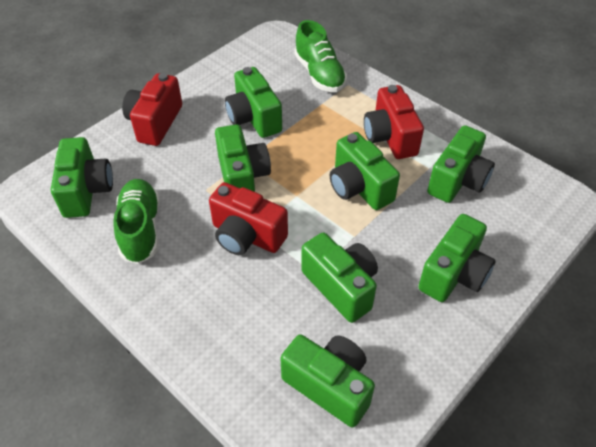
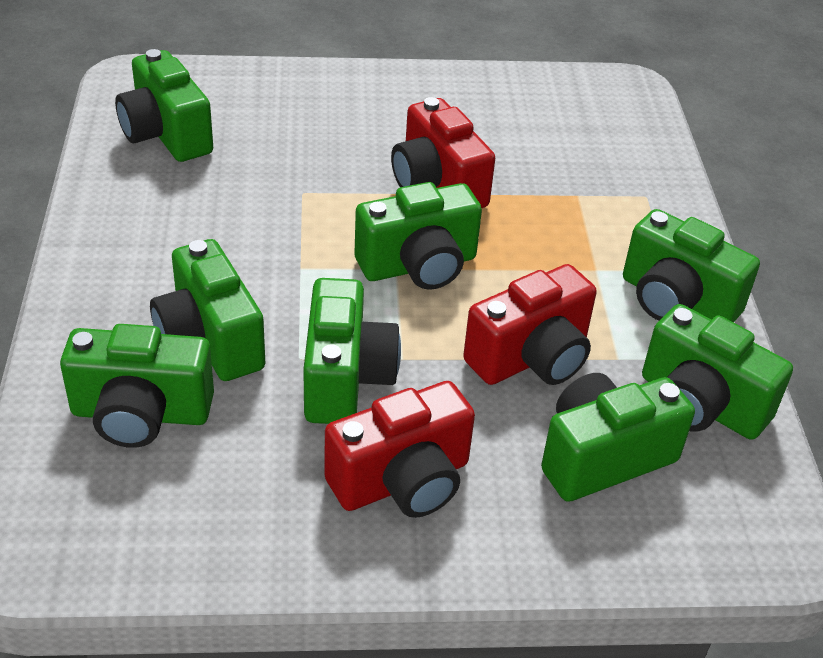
green shoe: 2 -> 0

